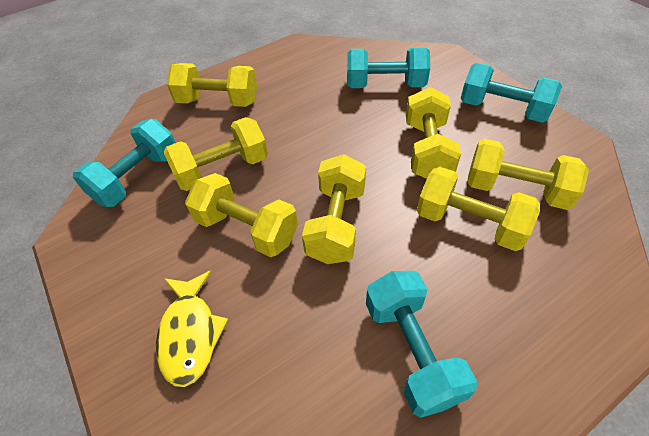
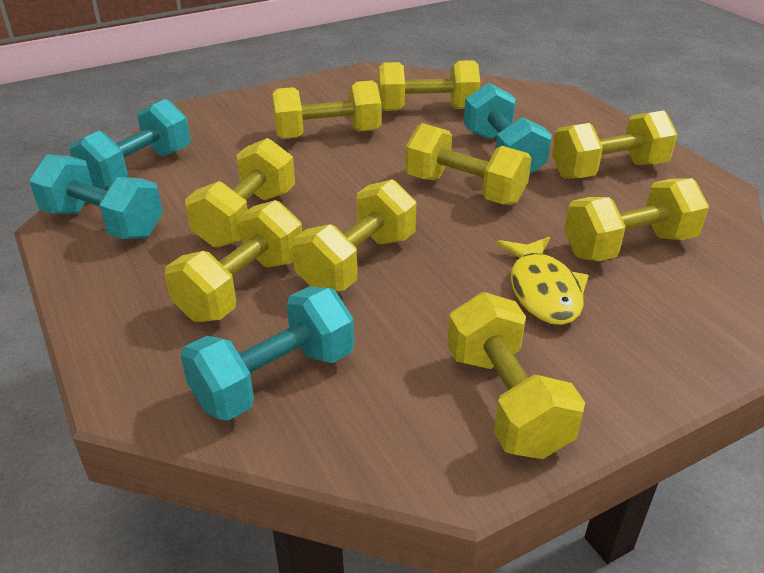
yellow dumbbell: 7 -> 9

